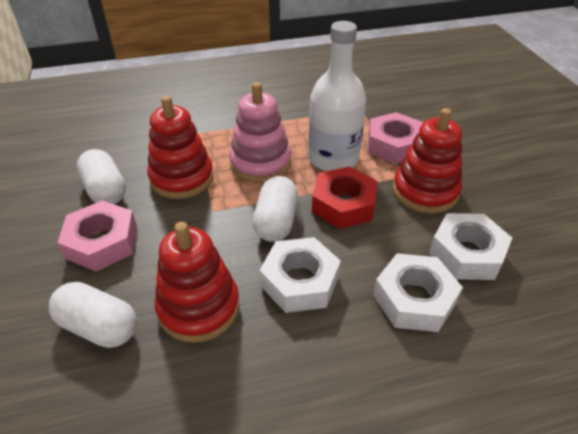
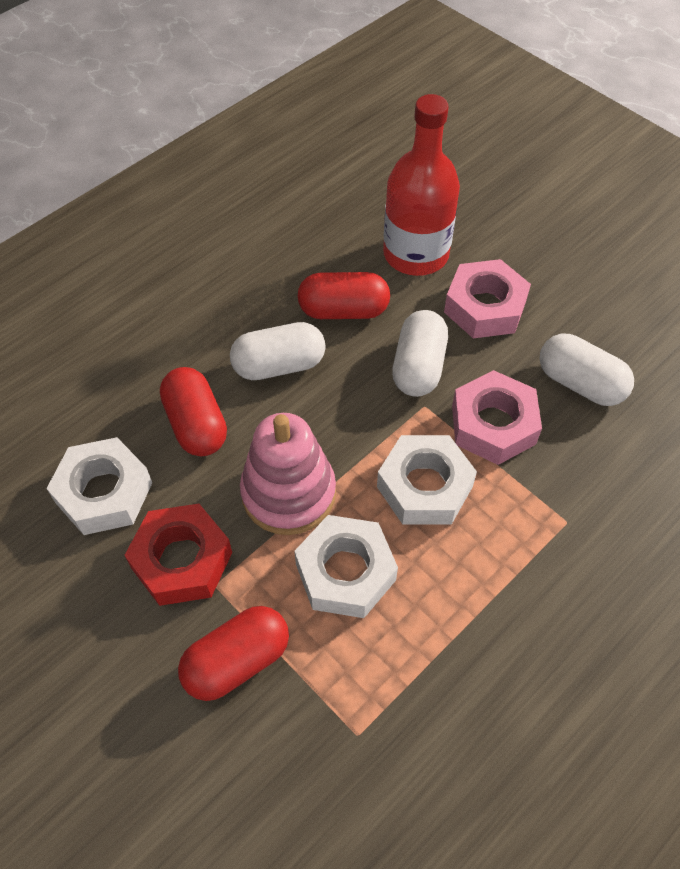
red bottle: 0 -> 1
red capsule: 0 -> 3
red stacking toy: 3 -> 0
white bottle: 1 -> 0

